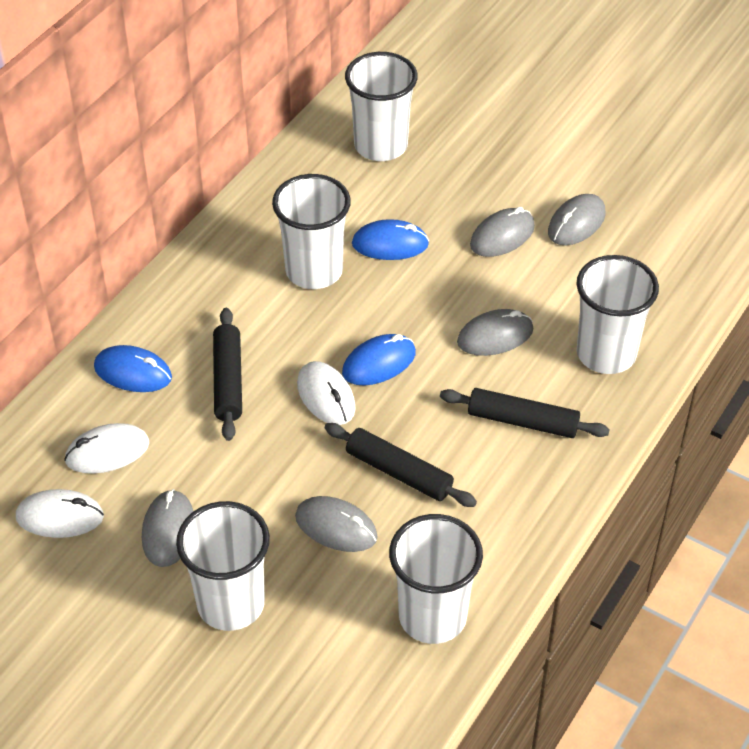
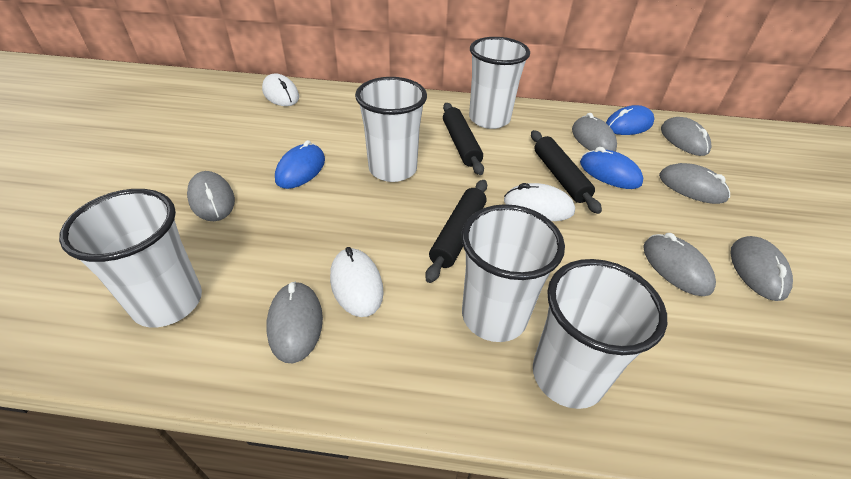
grey mouse: 5 -> 7

